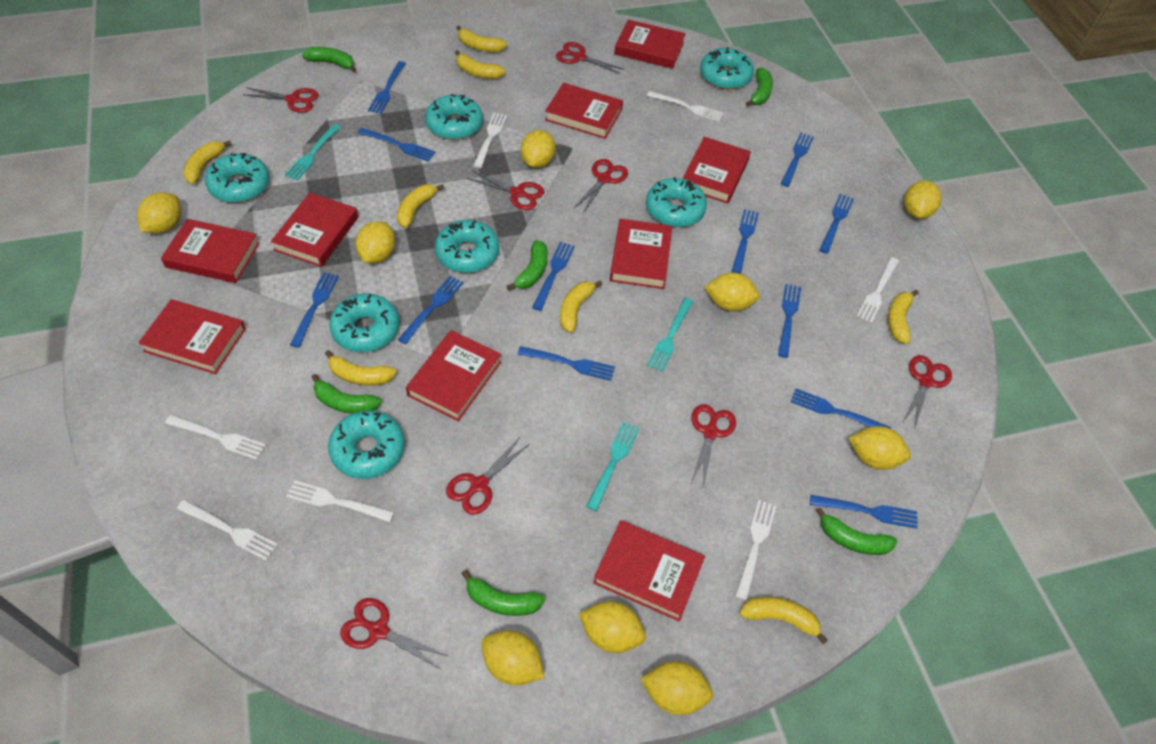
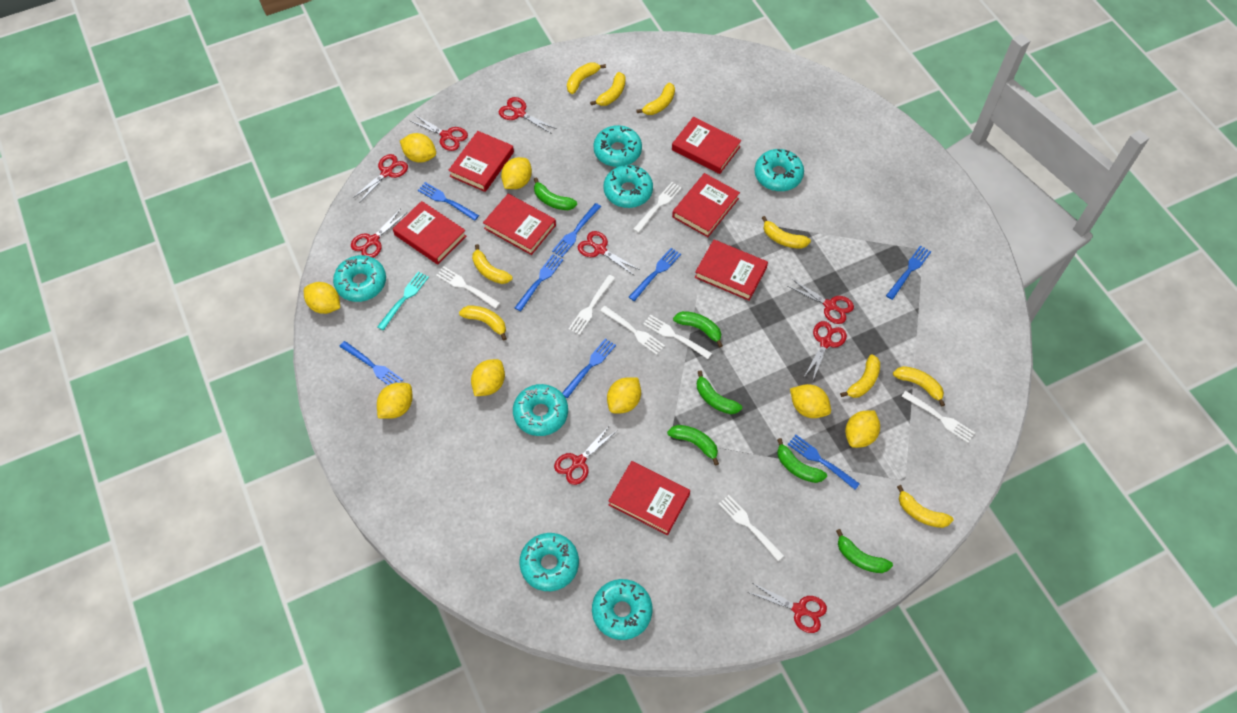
blue fork: 12 -> 8
red book: 9 -> 7
red scissors: 8 -> 9
turquoise fork: 3 -> 1
yellow banana: 8 -> 9
yellow lemon: 9 -> 8

